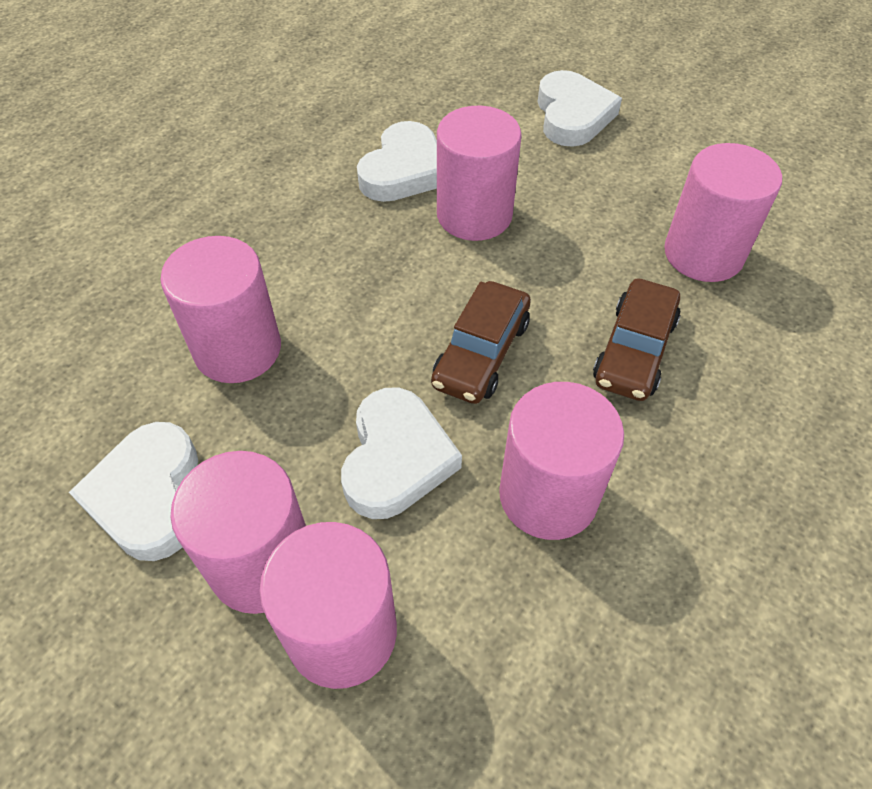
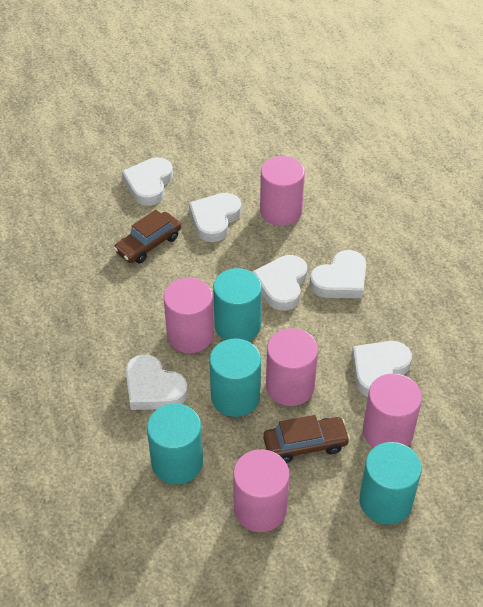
pink cylinder: 6 -> 5
turquoise cylinder: 0 -> 4
white heart: 4 -> 6

